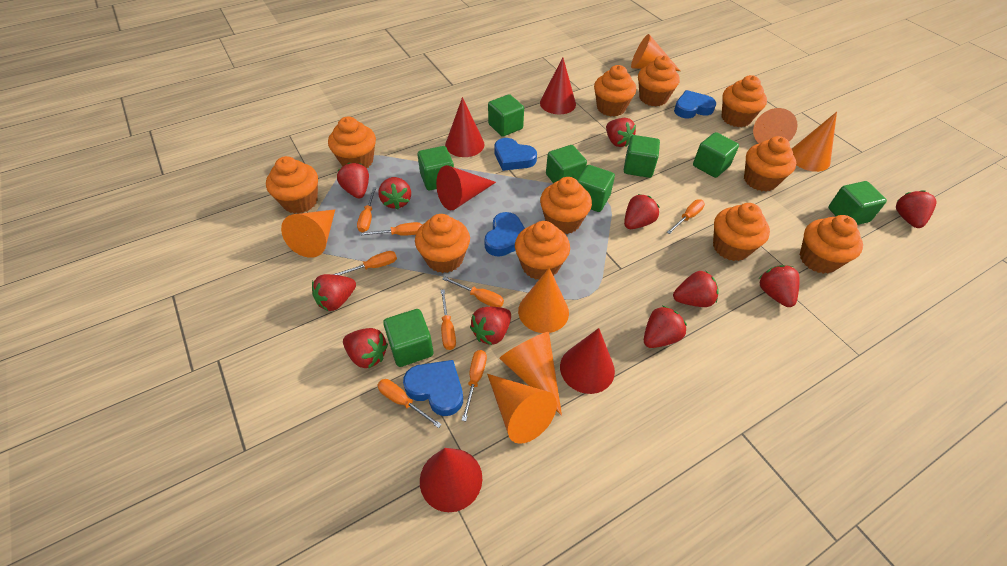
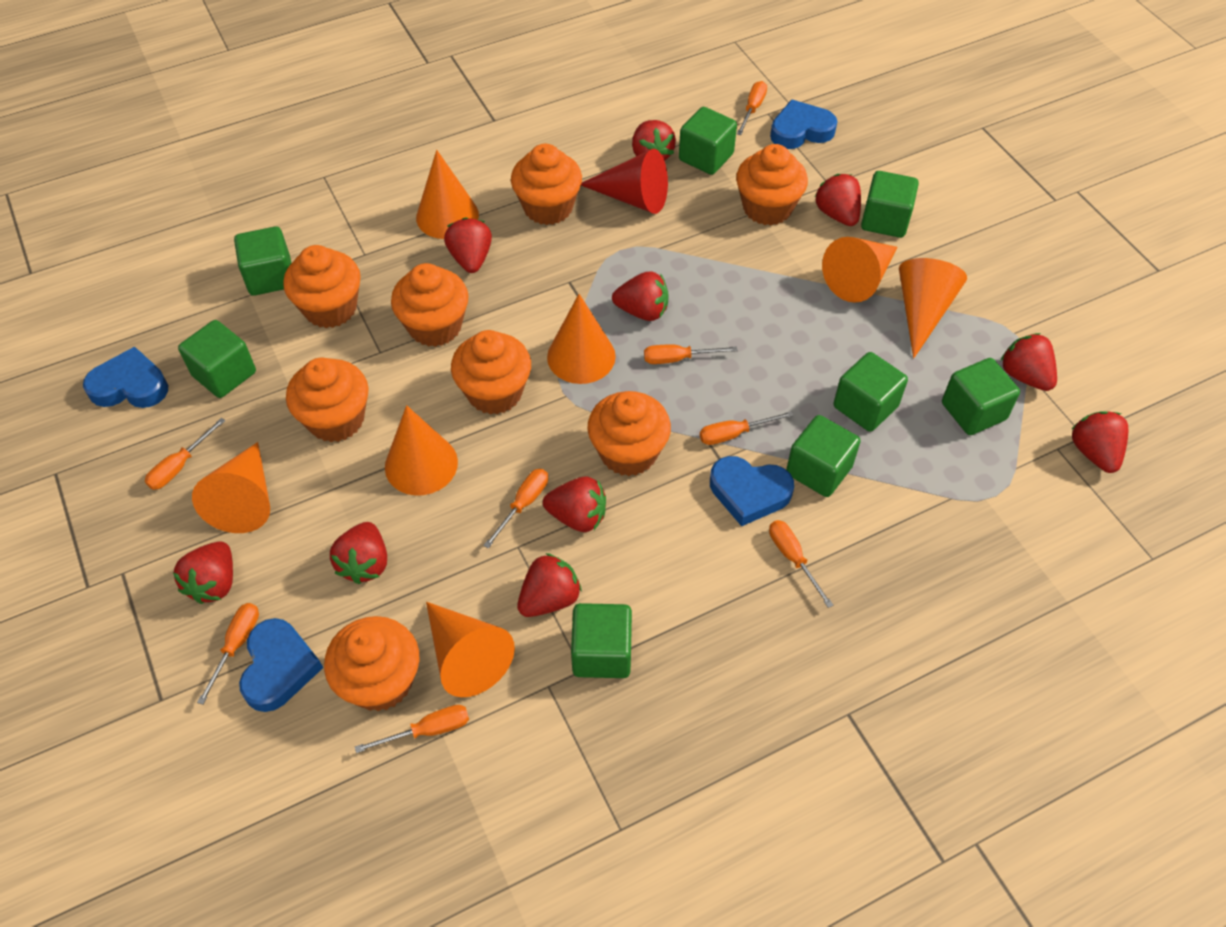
orange cupcake: 11 -> 8
red cone: 5 -> 1
red strawberry: 11 -> 10

